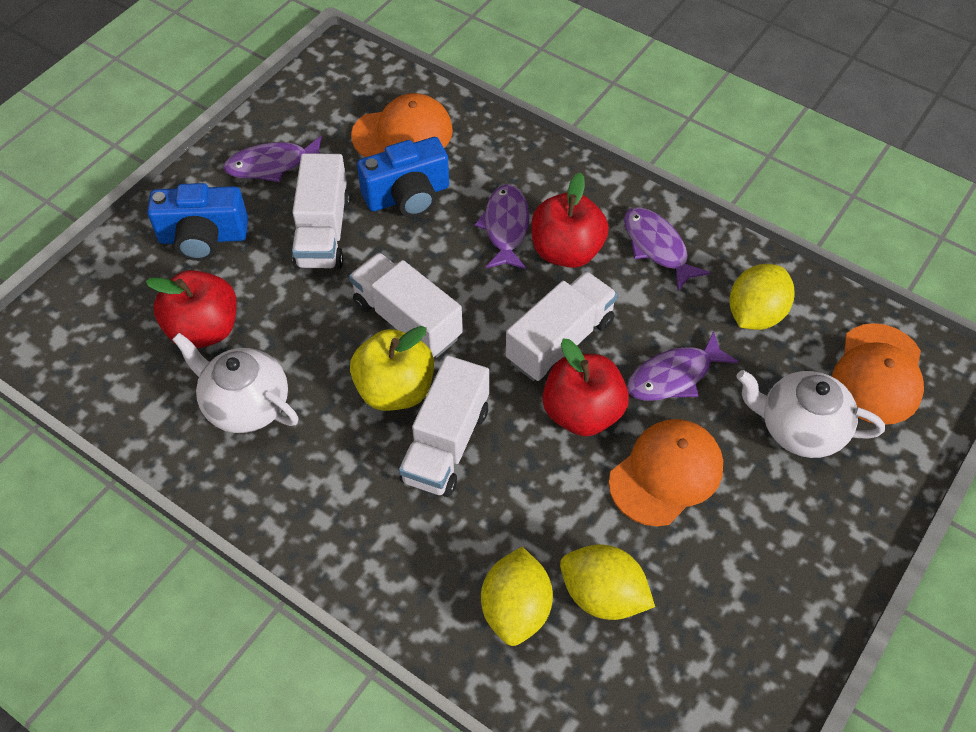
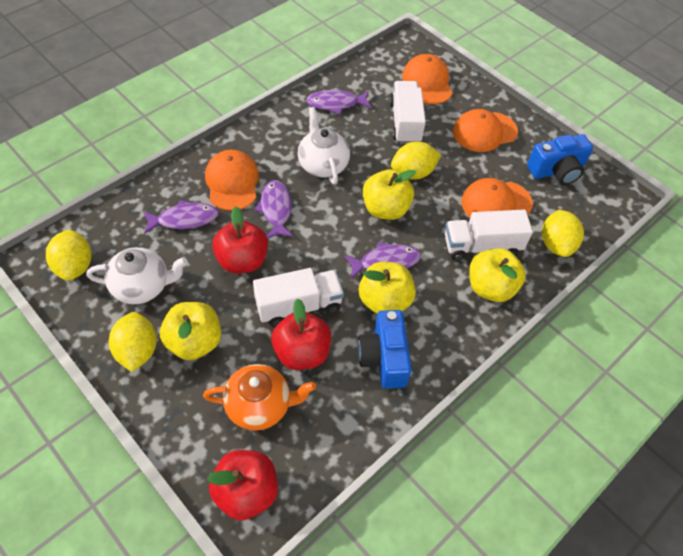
orange cap: 3 -> 4
orange teapot: 0 -> 1
white truck: 4 -> 3
yellow apple: 1 -> 4
yellow lemon: 3 -> 4

